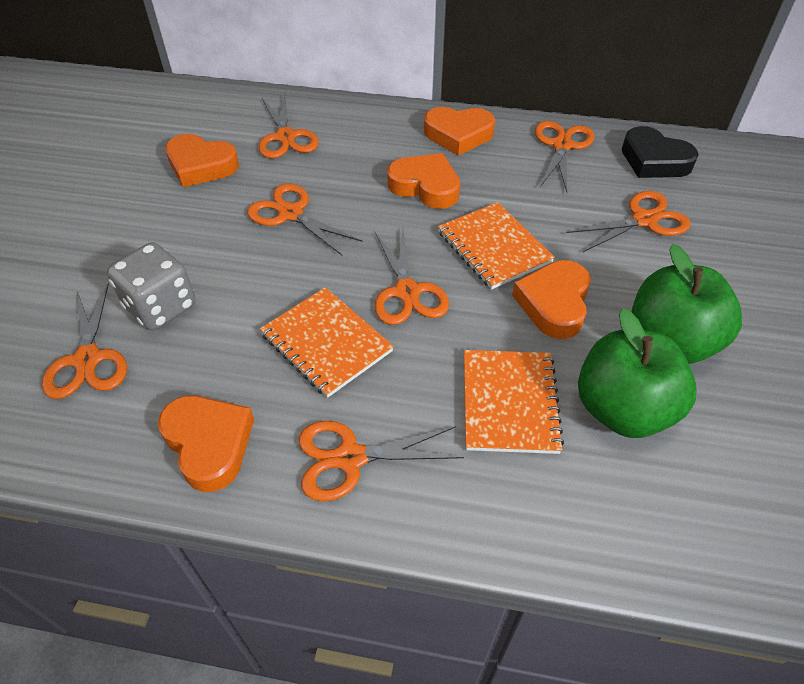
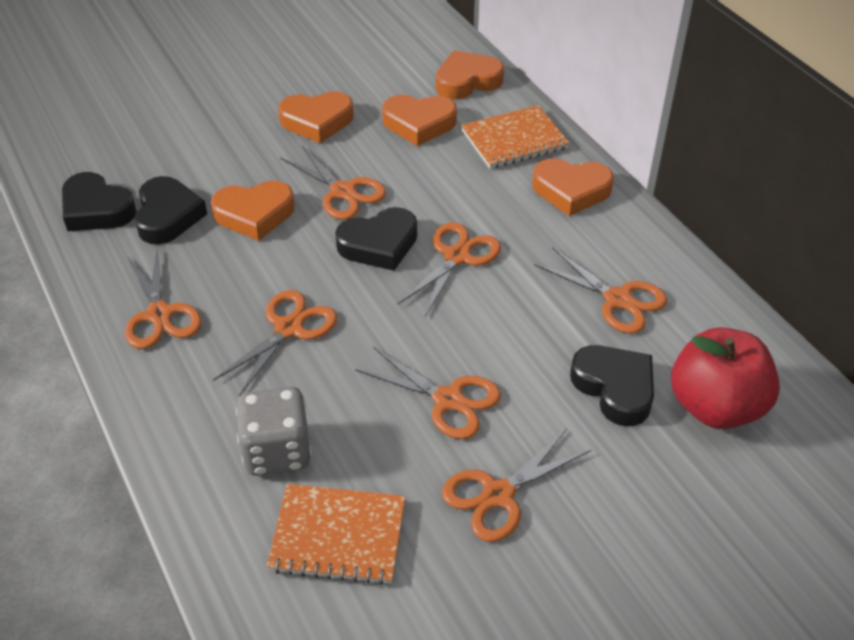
black heart: 1 -> 4
green apple: 2 -> 0
orange notebook: 3 -> 2
red apple: 0 -> 1

